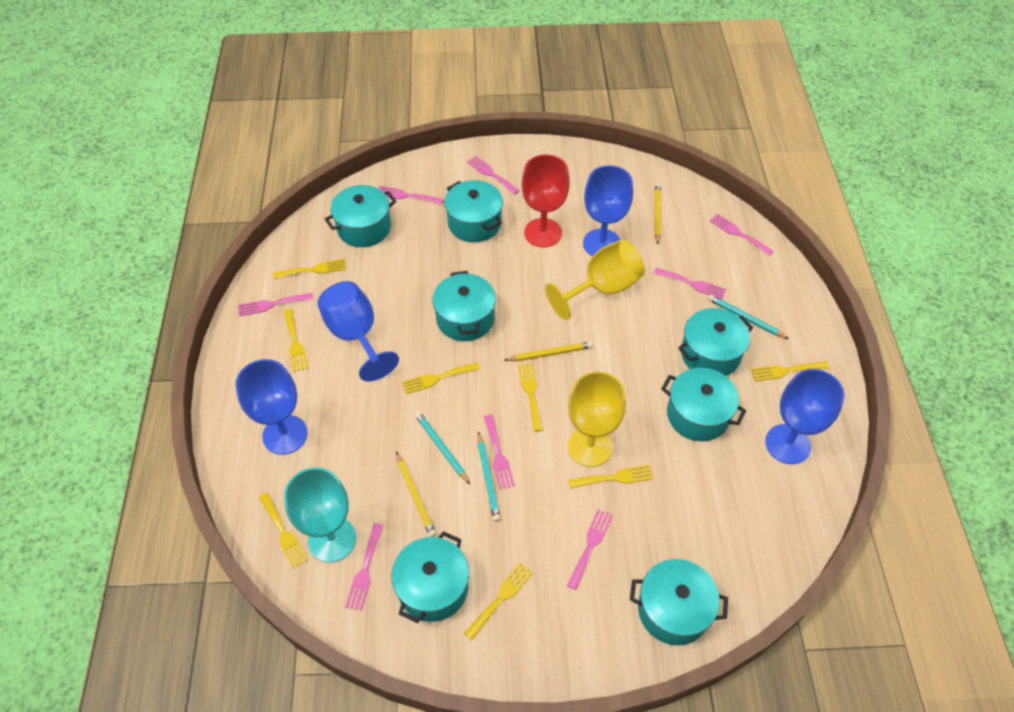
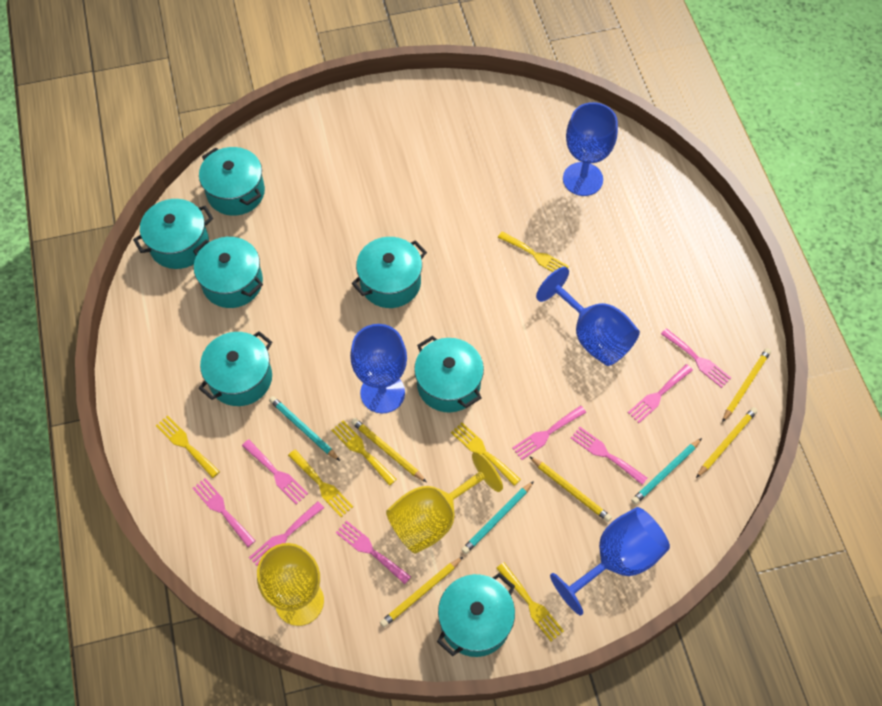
red goblet: 1 -> 0
turquoise goblet: 1 -> 0
yellow fork: 8 -> 6
yellow pencil: 3 -> 5

